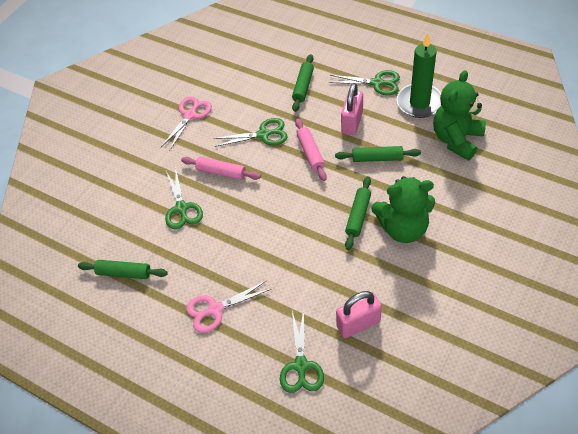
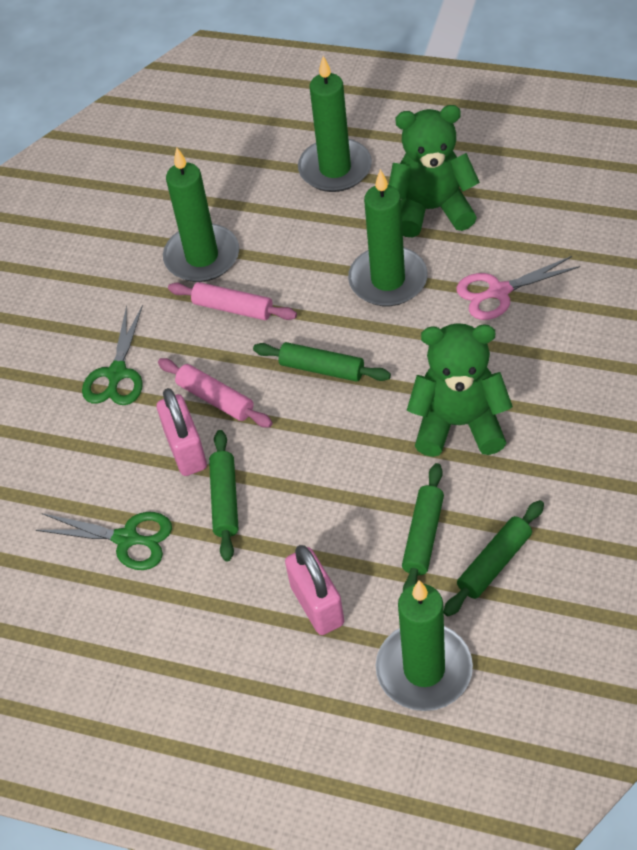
green candle: 1 -> 4
green scissors: 4 -> 2
pink scissors: 2 -> 1

